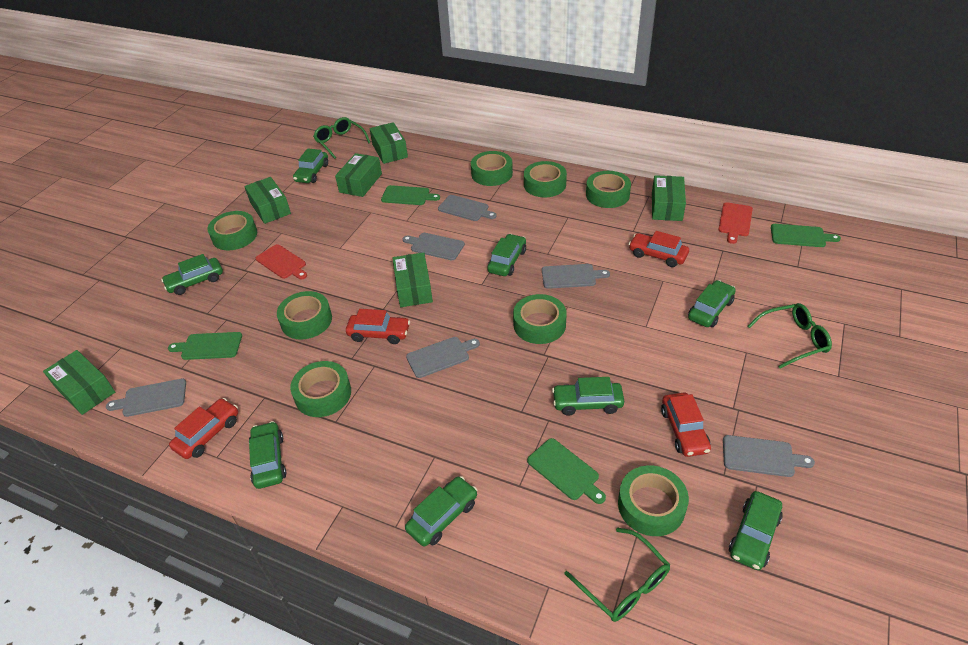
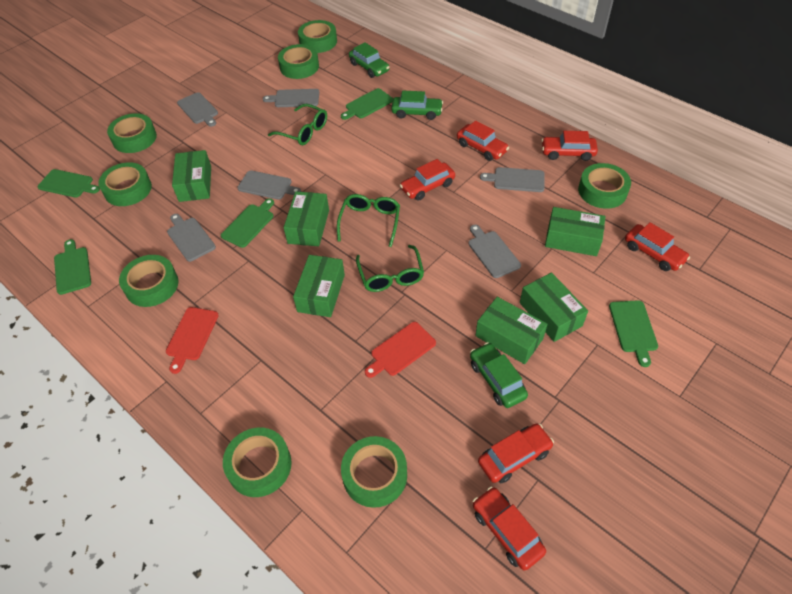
green car: 8 -> 3
green cutting board: 4 -> 5
red car: 4 -> 6

